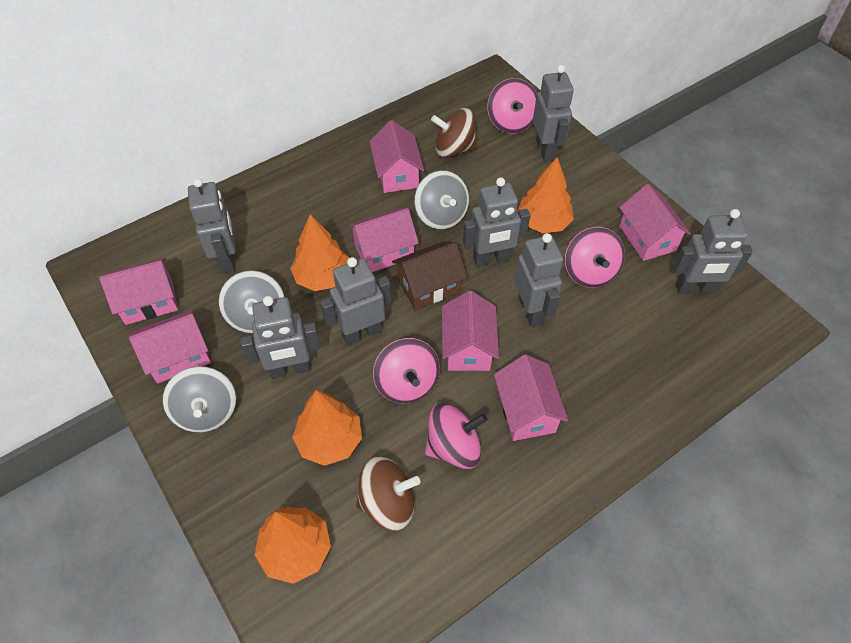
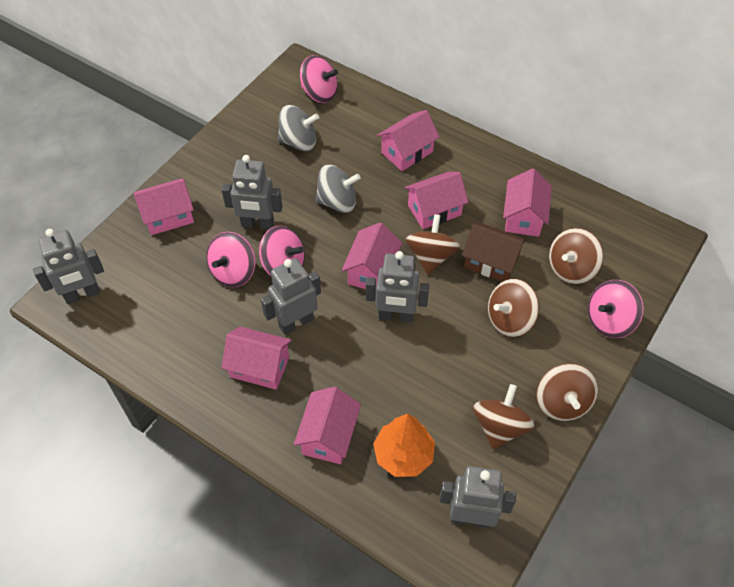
brown spinning top: 2 -> 5
grey robot: 7 -> 5
grey spinning top: 3 -> 2
orange tree: 4 -> 1

